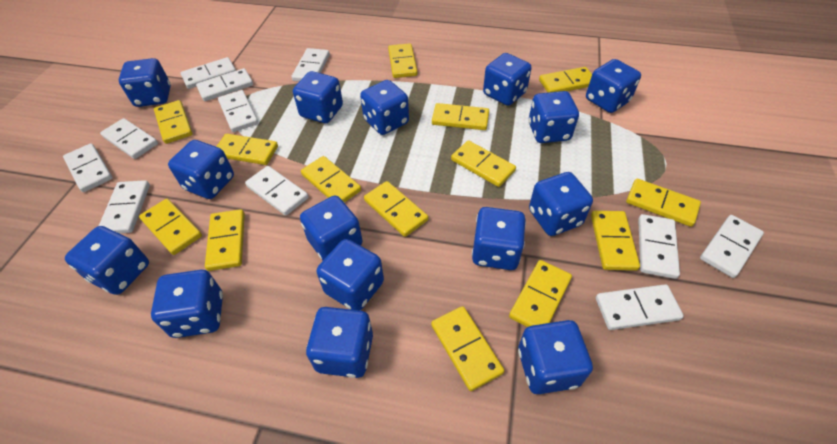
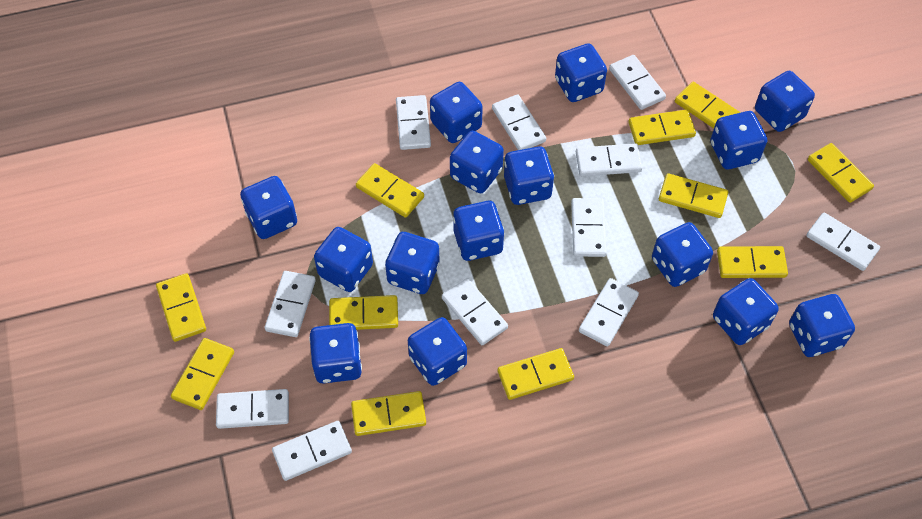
yellow domino: 14 -> 11

